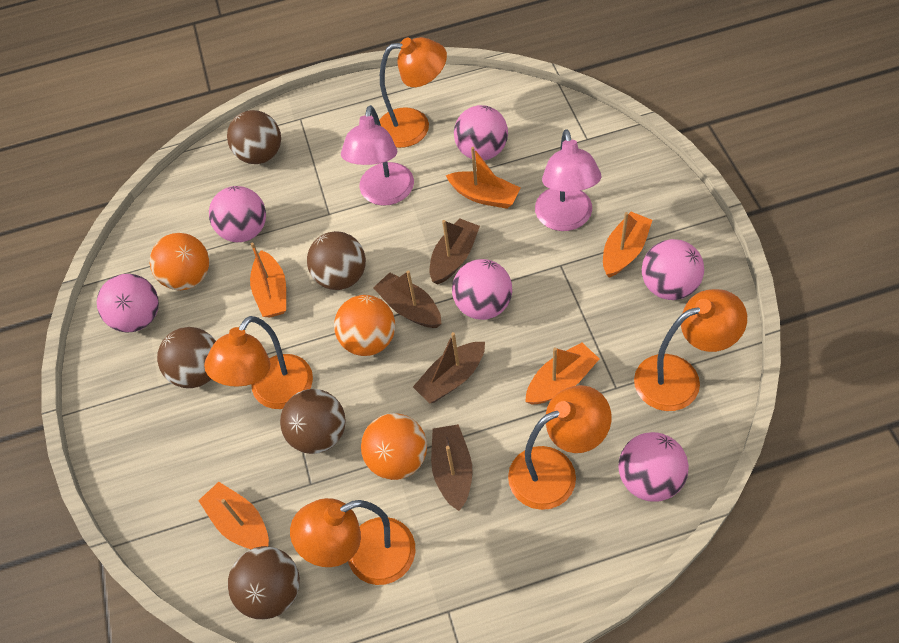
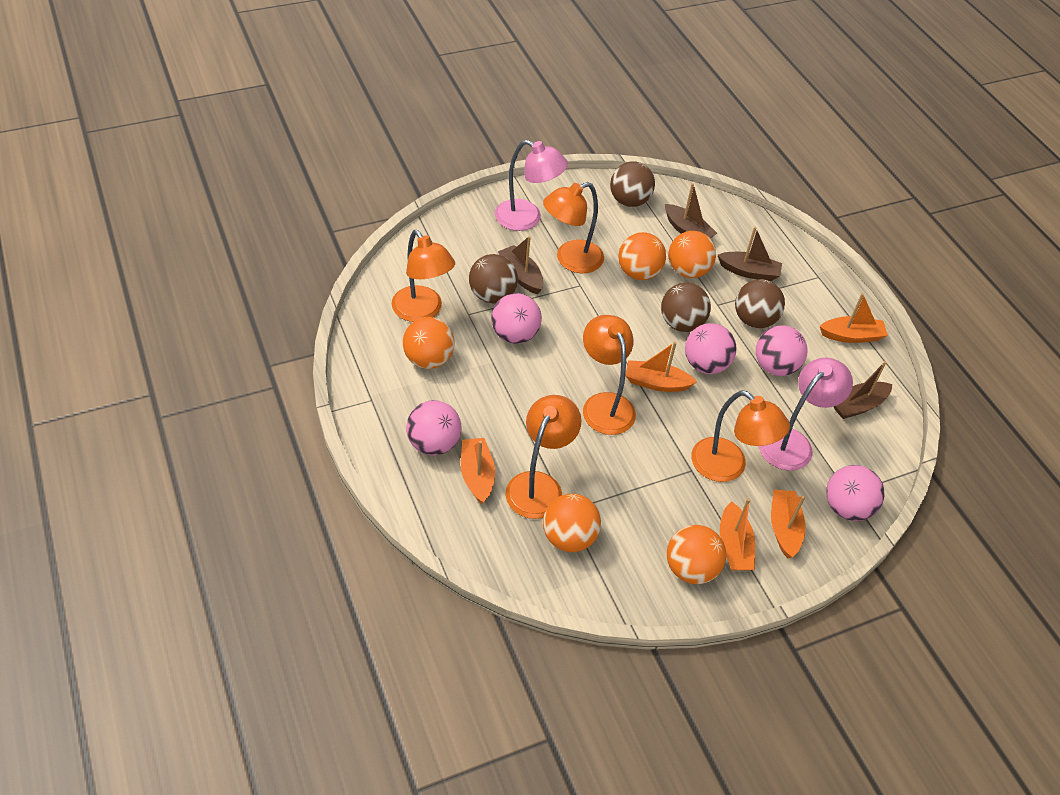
brown ball: 5 -> 4
orange ball: 3 -> 5
pink ball: 6 -> 5

